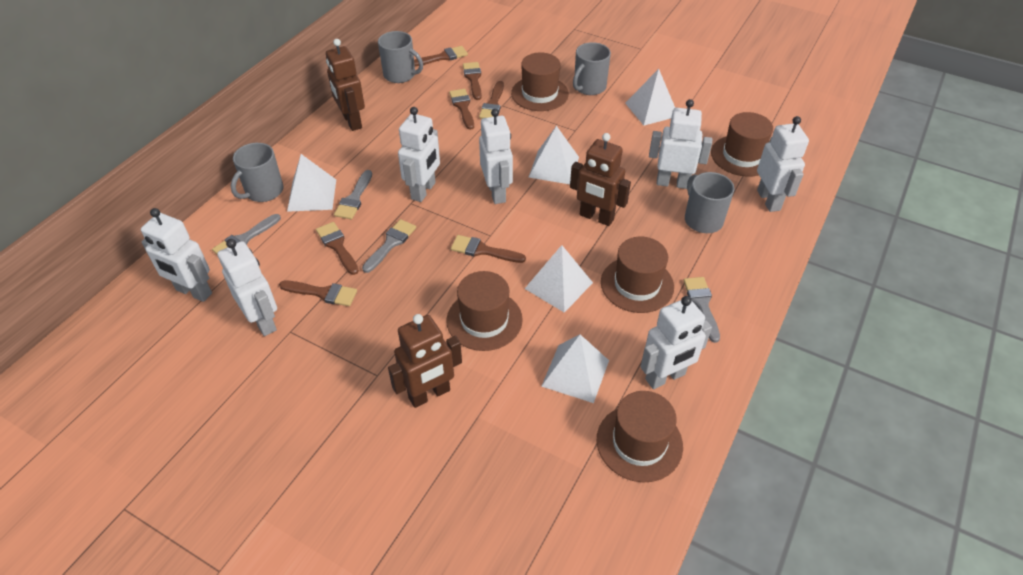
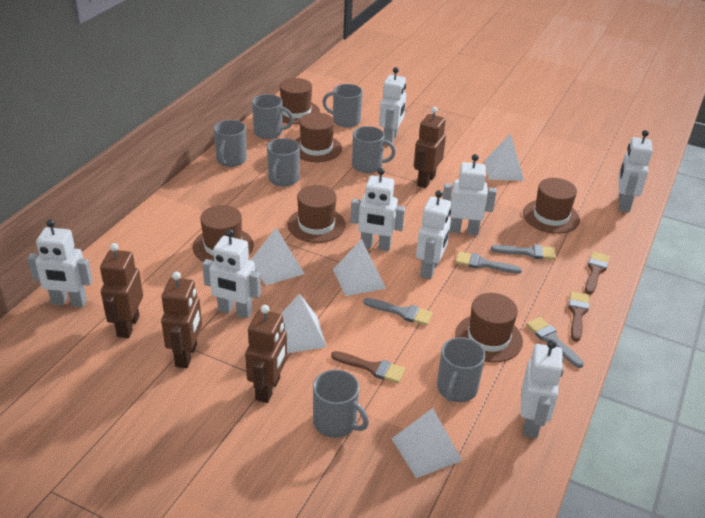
brown brush: 7 -> 3
brown hat: 5 -> 6
brown robot: 3 -> 4
grey mug: 4 -> 7
white robot: 7 -> 8

